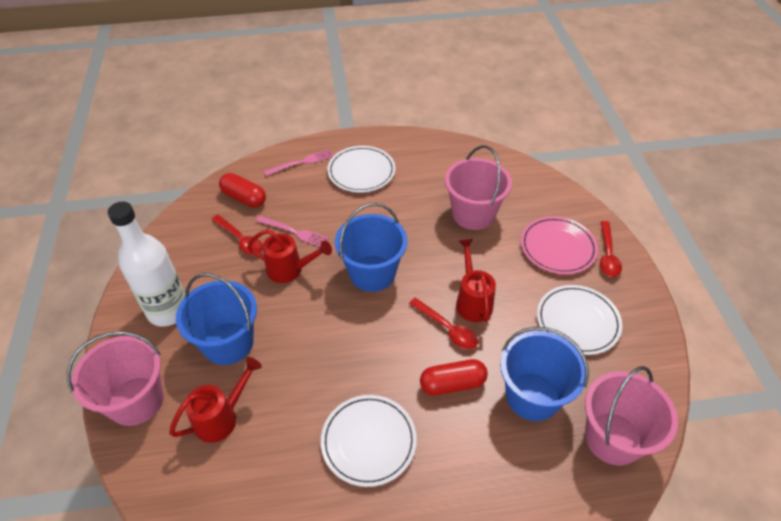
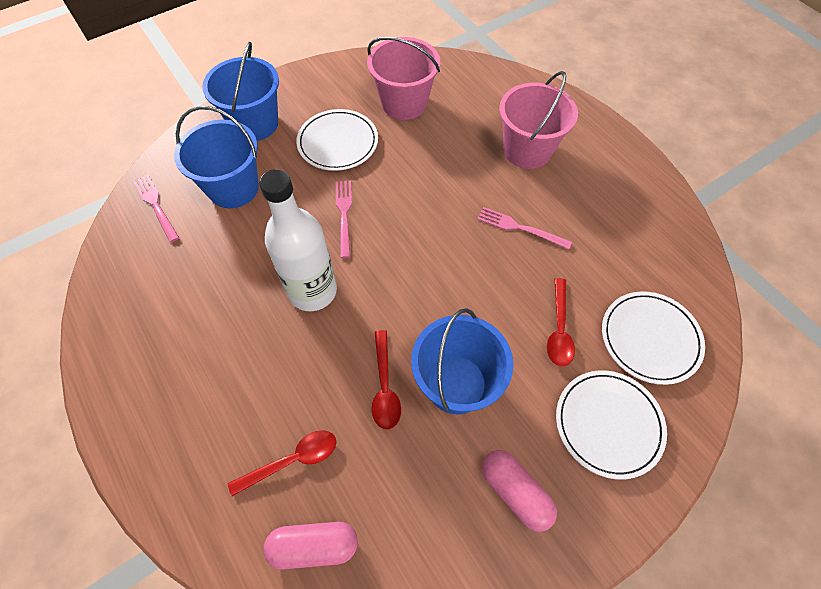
pink bucket: 3 -> 2
pink capsule: 0 -> 2
pink fork: 2 -> 3
pink plate: 1 -> 0
red capsule: 2 -> 0
red watering can: 3 -> 0

